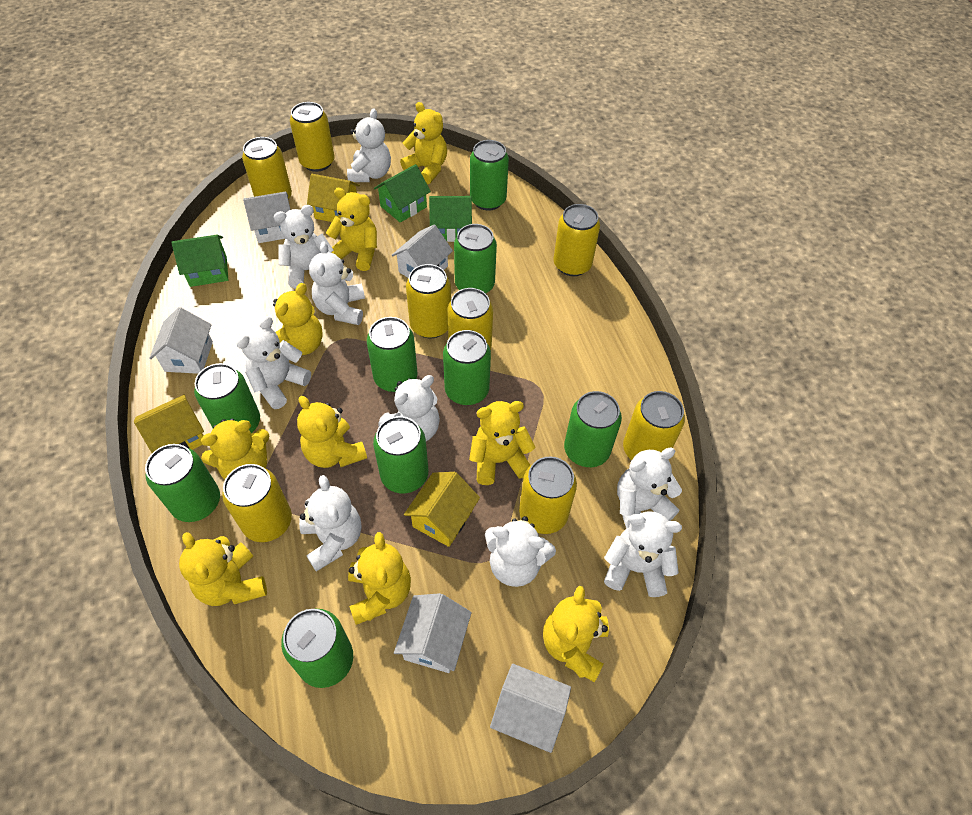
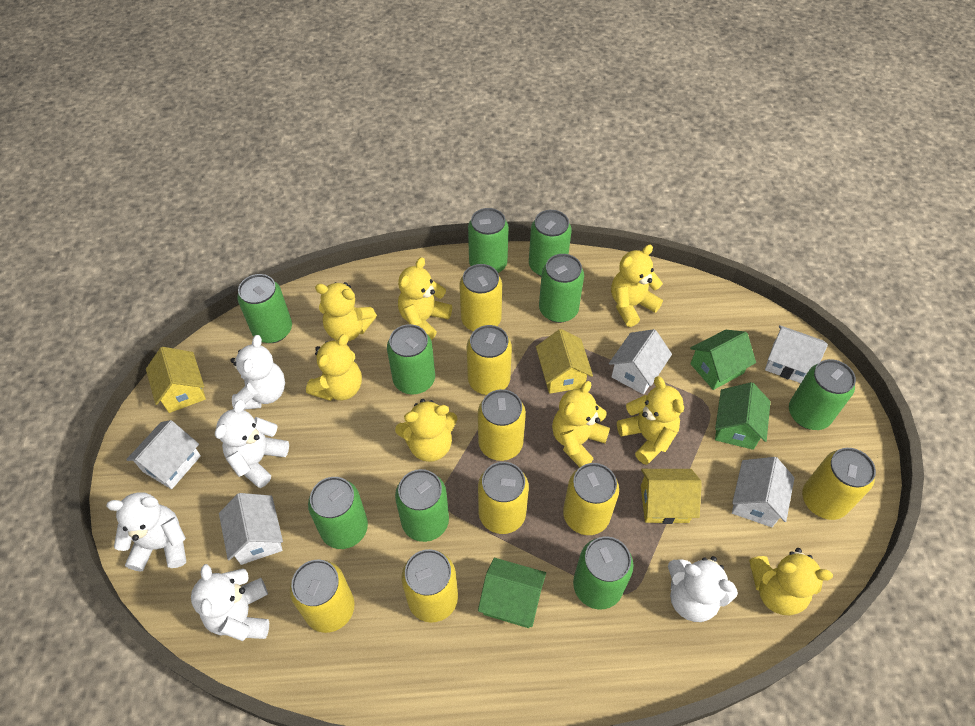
white teddy bear: 9 -> 5
yellow teddy bear: 9 -> 8

